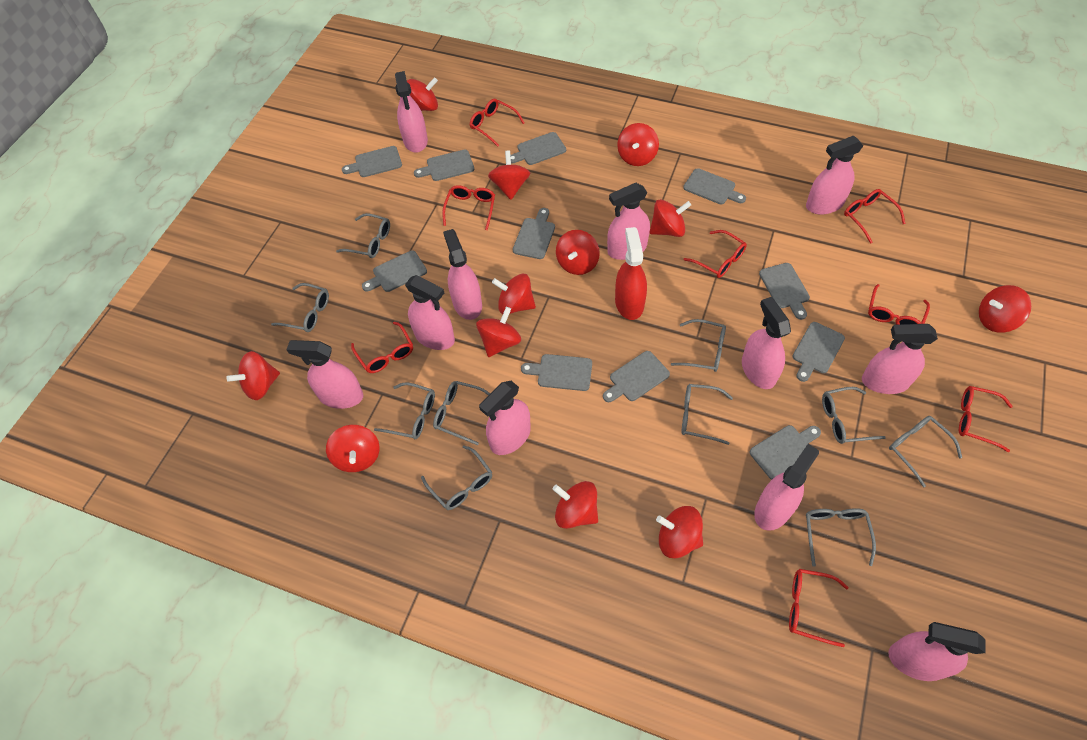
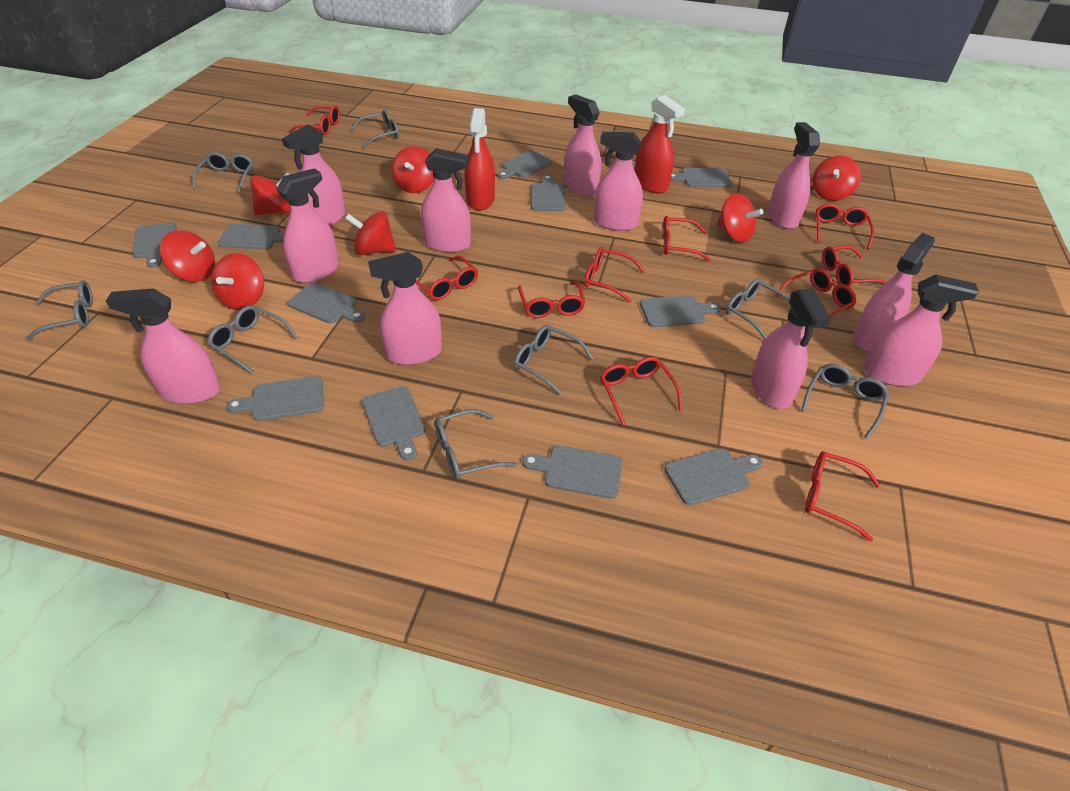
grey glasses: 10 -> 8
red glasses: 8 -> 10
red spinning top: 12 -> 7
red spray bottle: 1 -> 2

